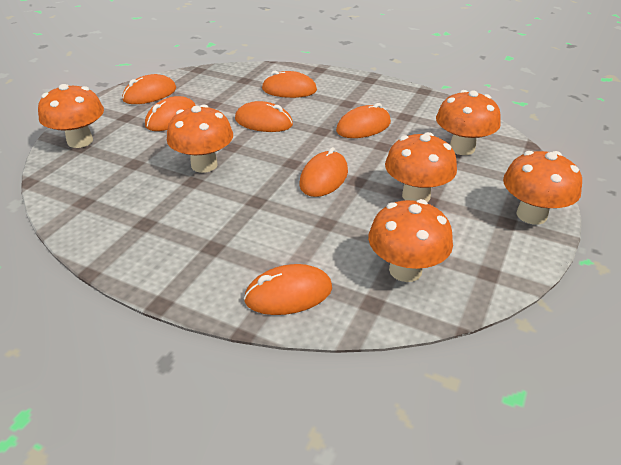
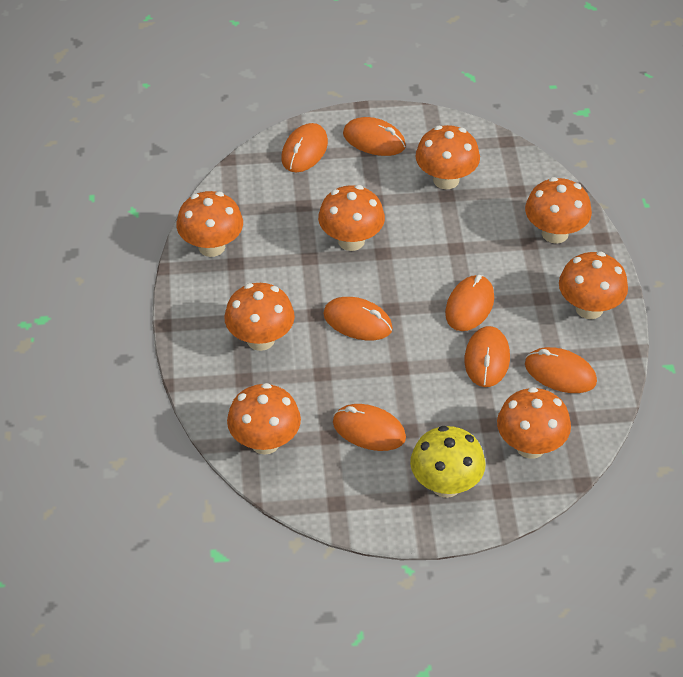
orange mushroom: 6 -> 8
yellow mushroom: 0 -> 1

